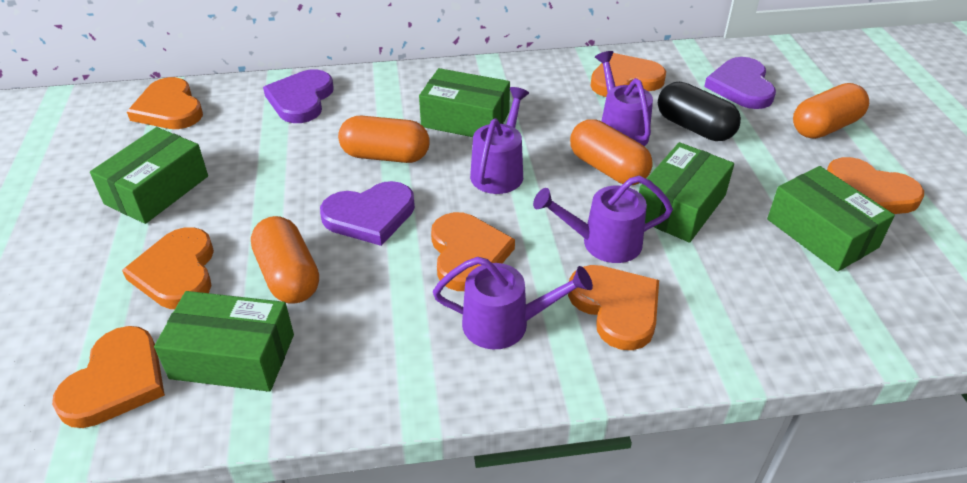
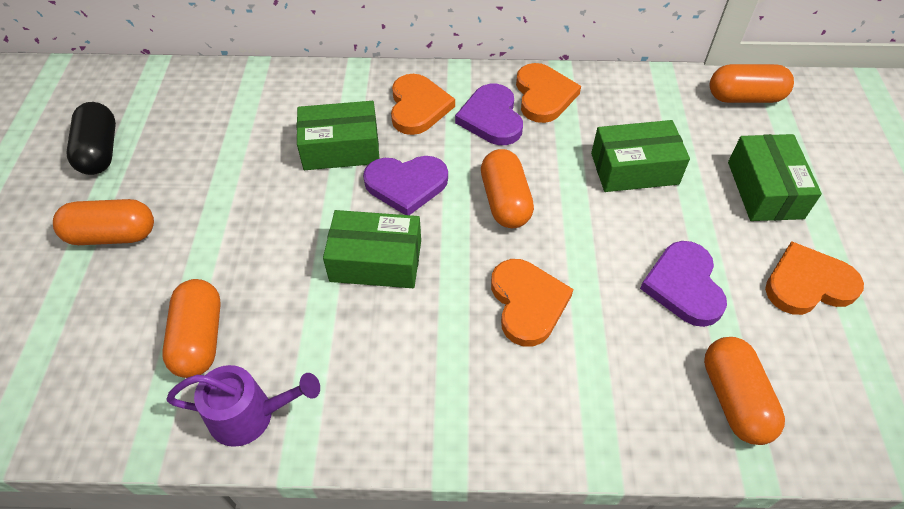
green box: 5 -> 4
orange capsule: 4 -> 5
orange heart: 7 -> 4
purple watering can: 4 -> 1

